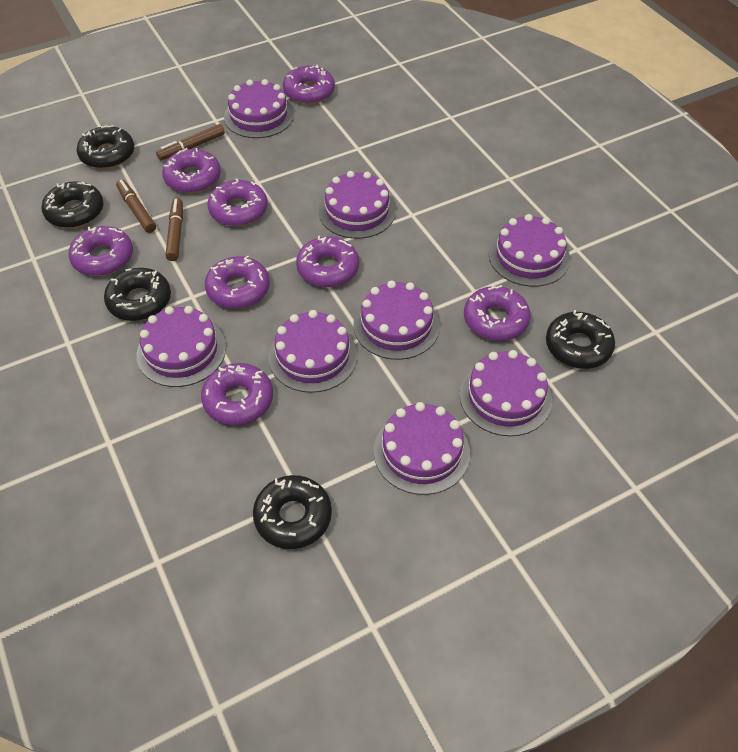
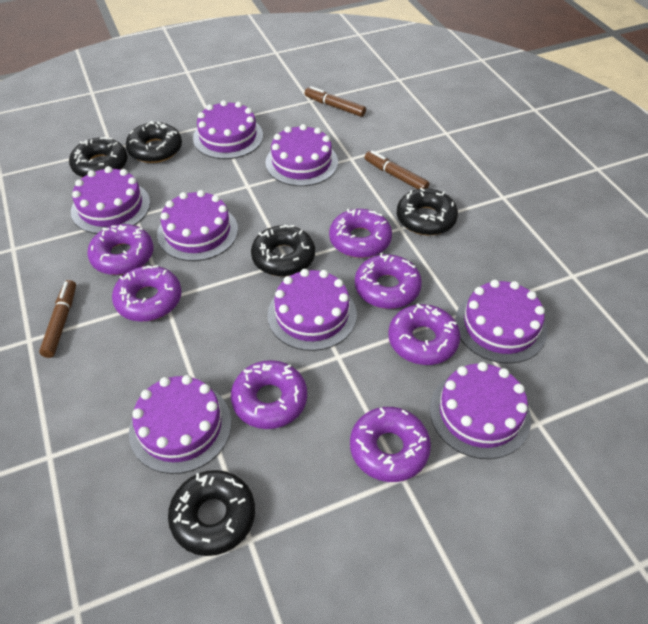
purple donut: 8 -> 7

